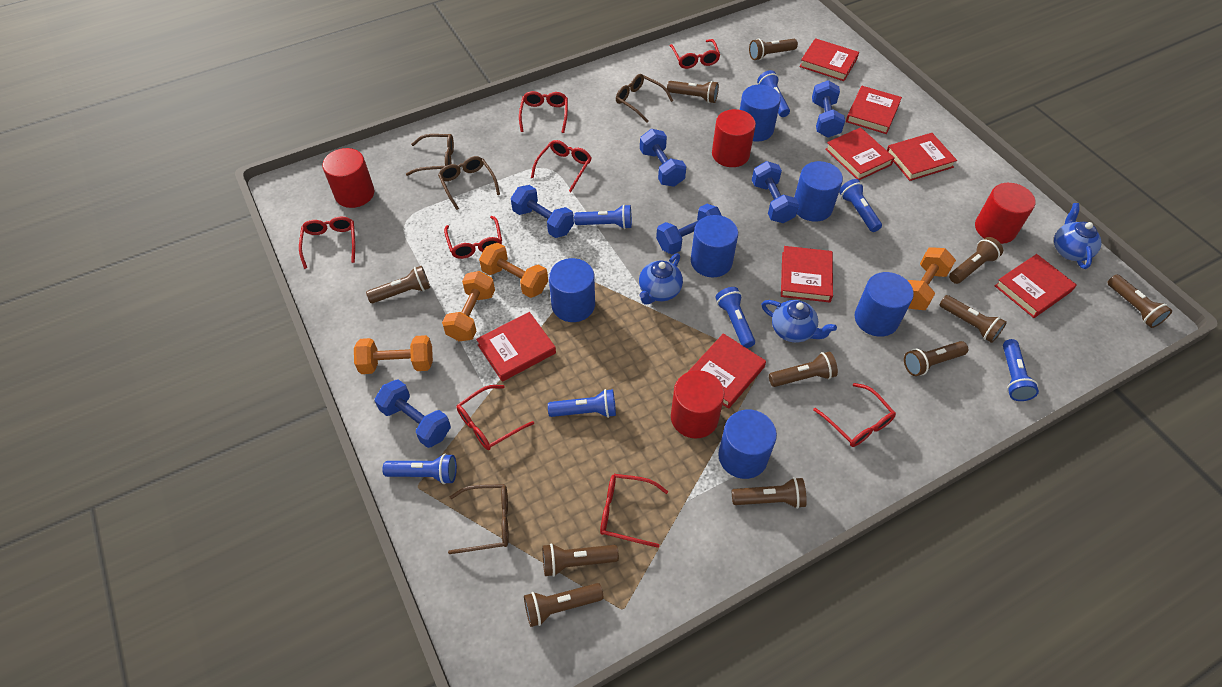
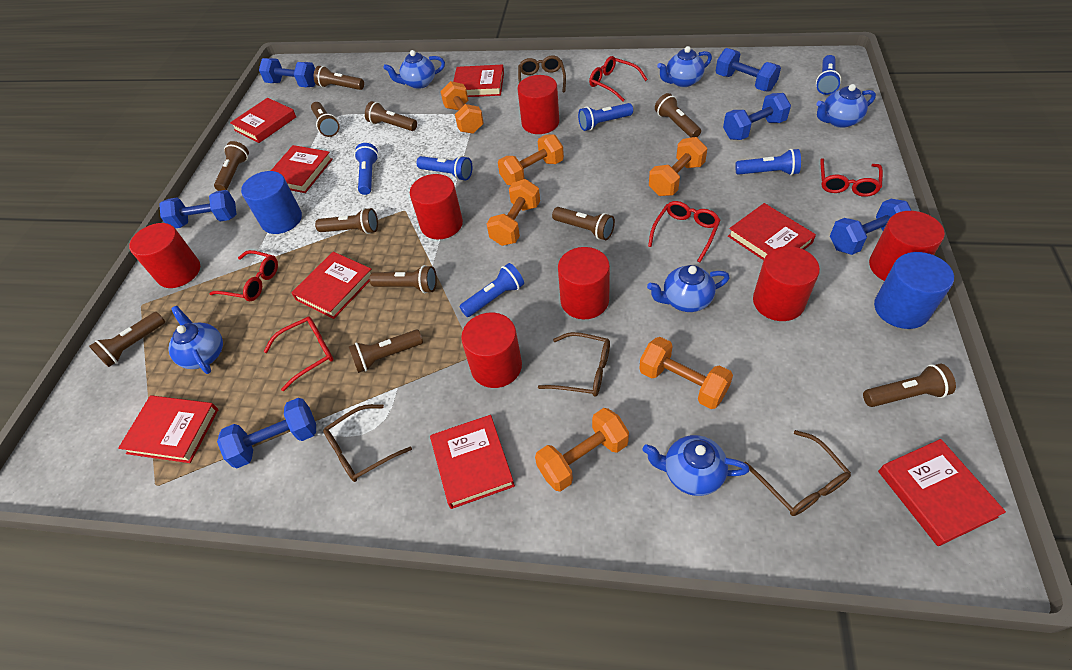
blue cylinder: 6 -> 2
blue flashlight: 7 -> 6
blue teapot: 3 -> 6
orange dumbbell: 4 -> 6
red cylinder: 4 -> 7
red glasses: 8 -> 5

